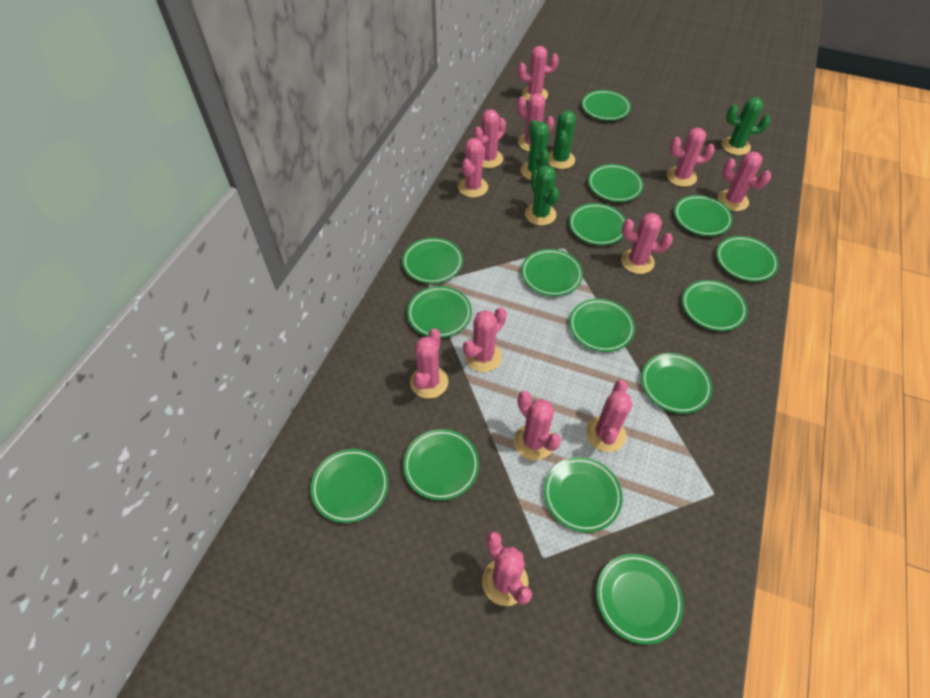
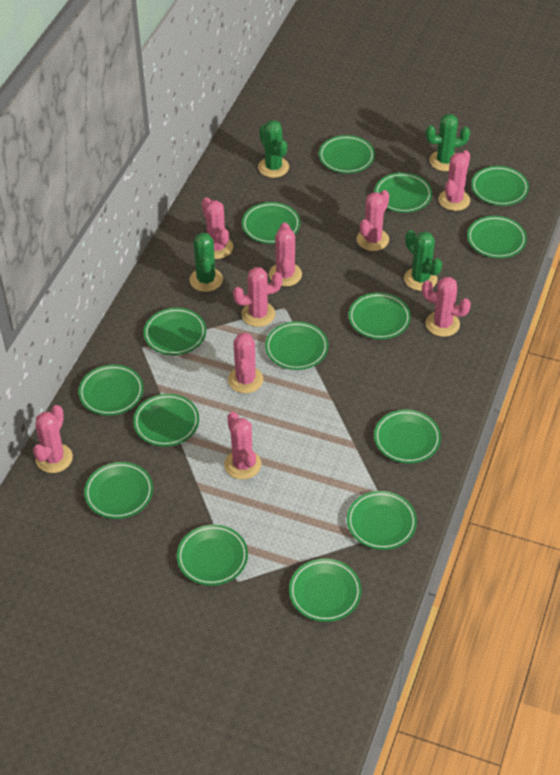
pink cactus: 12 -> 9

